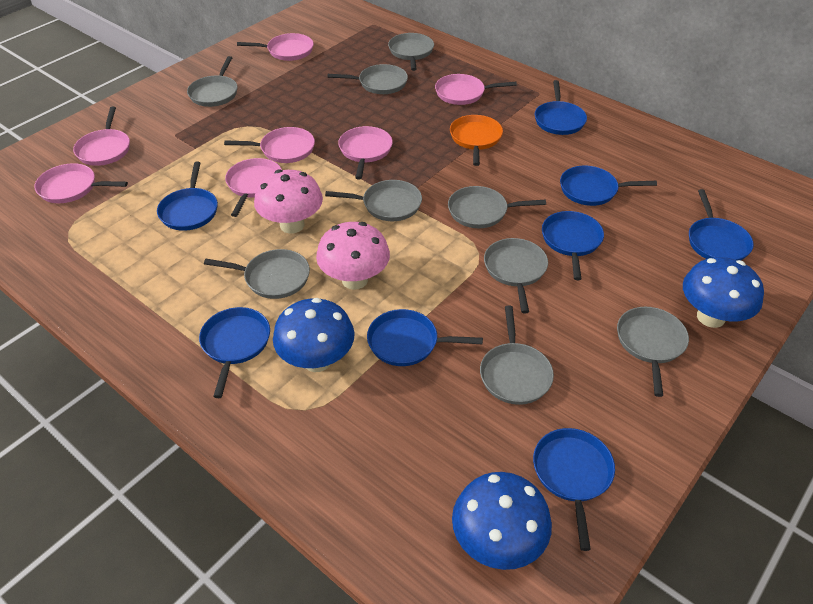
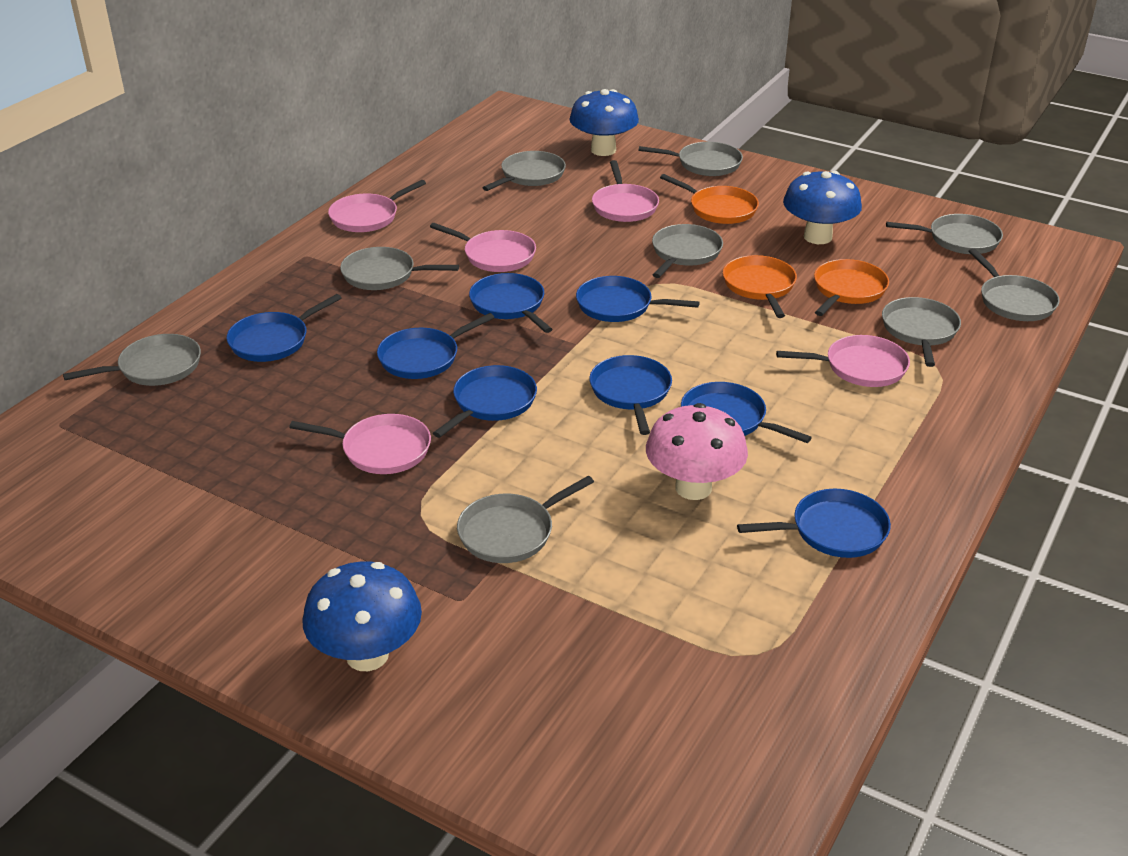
orange pan: 1 -> 3
pink mushroom: 2 -> 1
pink pan: 7 -> 5

